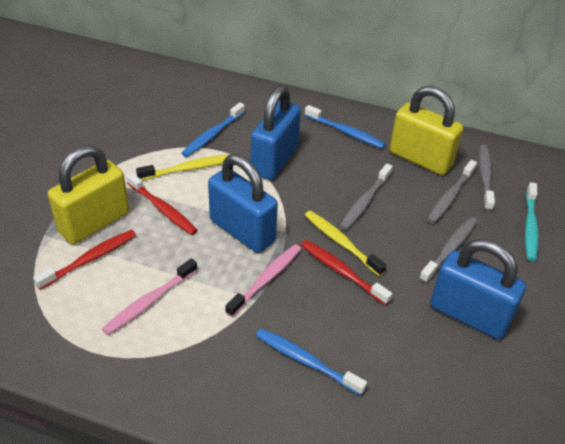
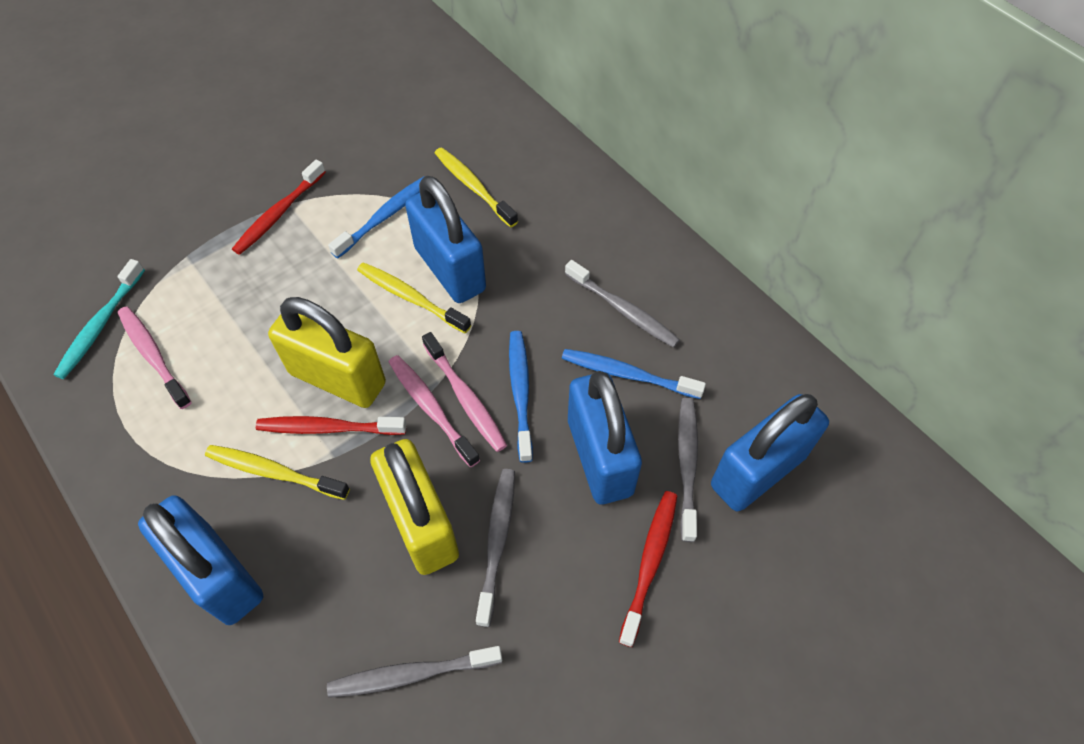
blue padlock: 3 -> 4
pink toothbrush: 2 -> 3
yellow toothbrush: 2 -> 3

